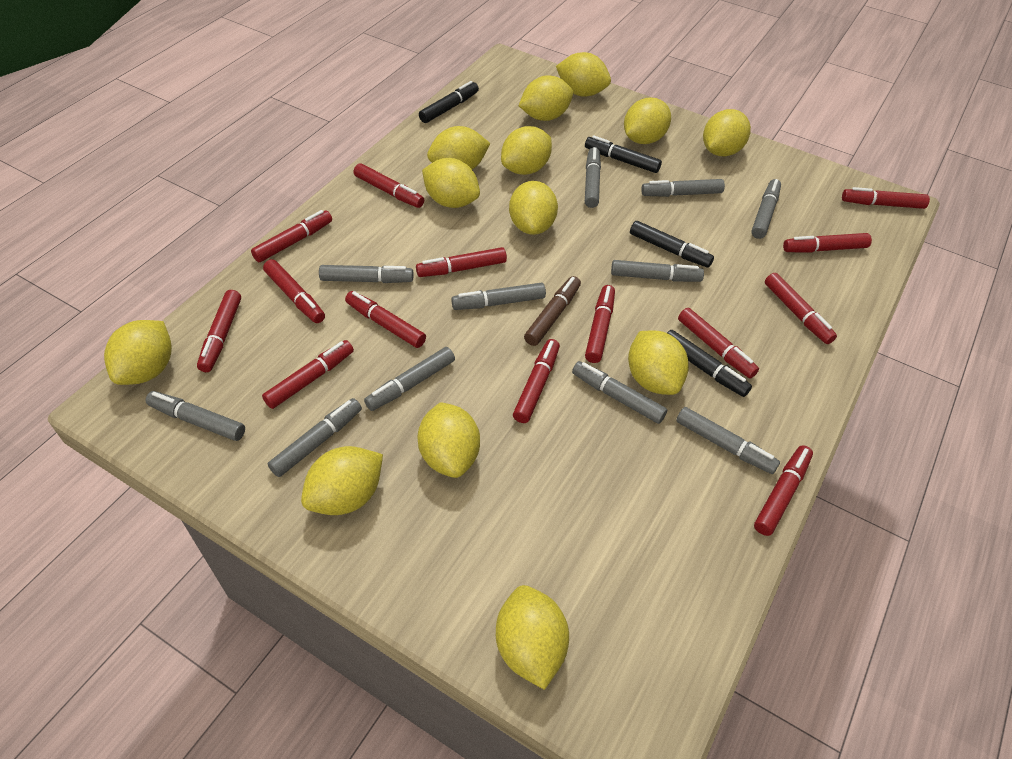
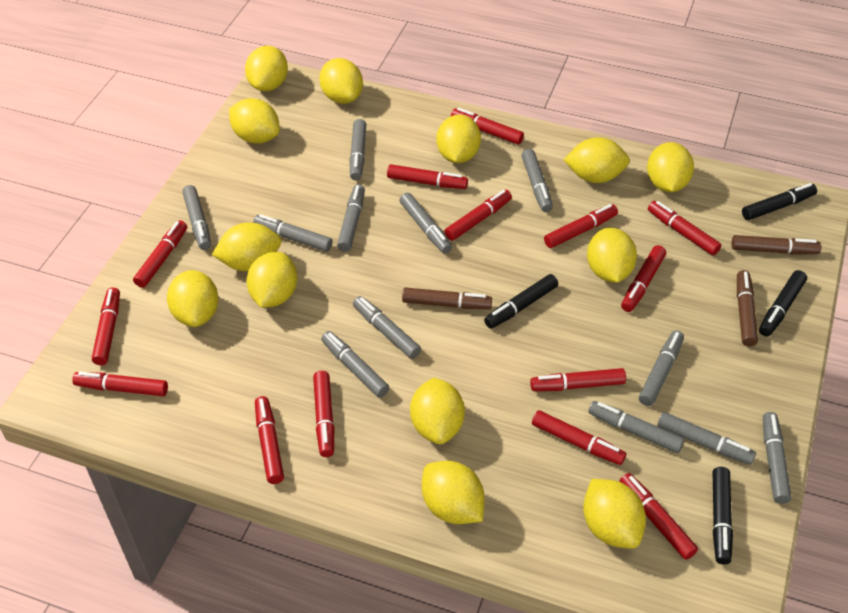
brown marker: 1 -> 3
grey marker: 11 -> 12

